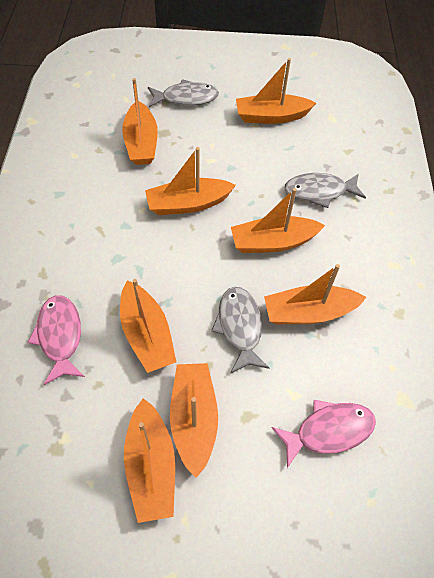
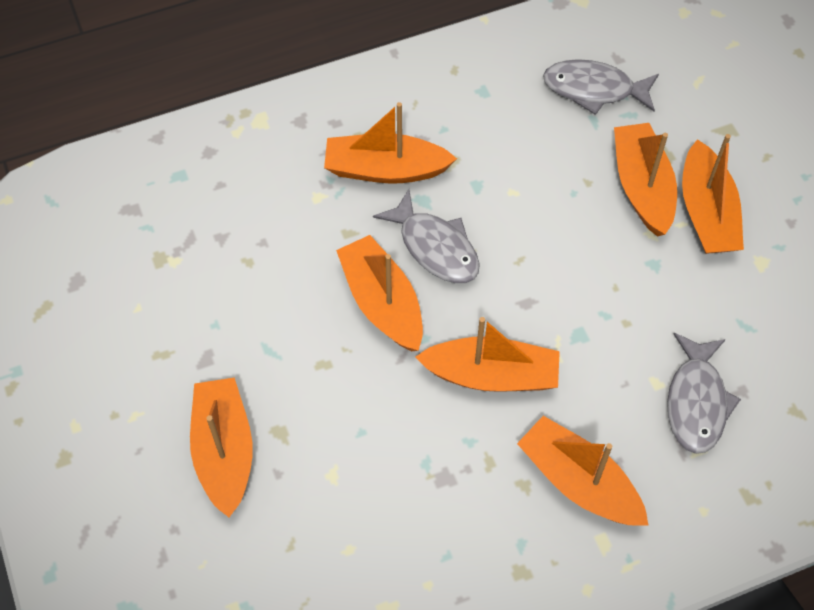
orange boat: 8 -> 7
pink fish: 2 -> 0

